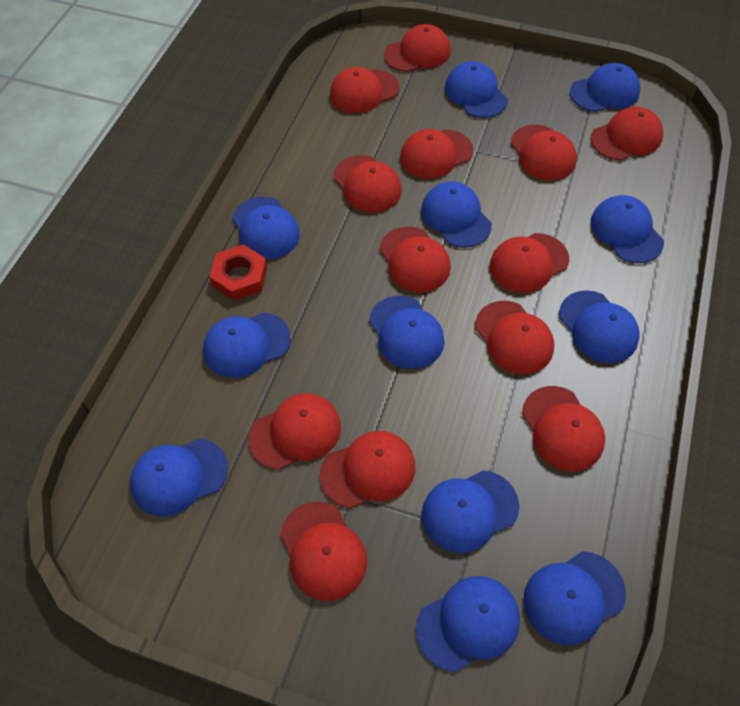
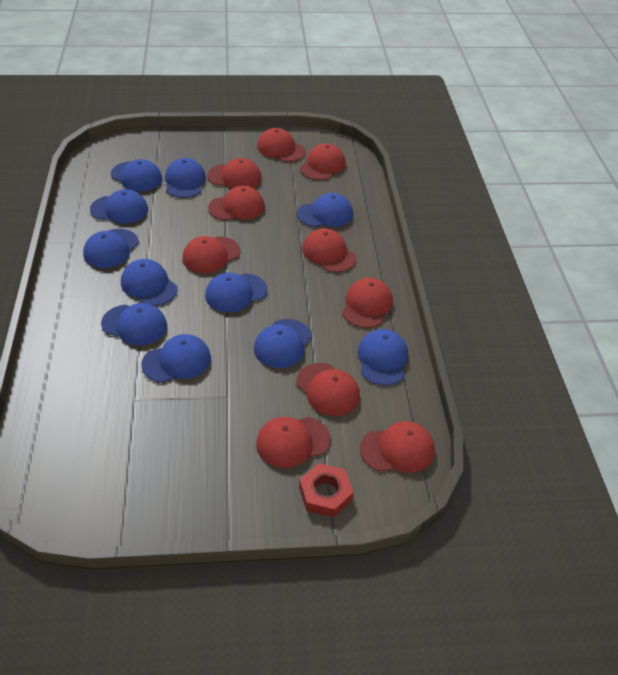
blue cap: 12 -> 11
red cap: 13 -> 10

